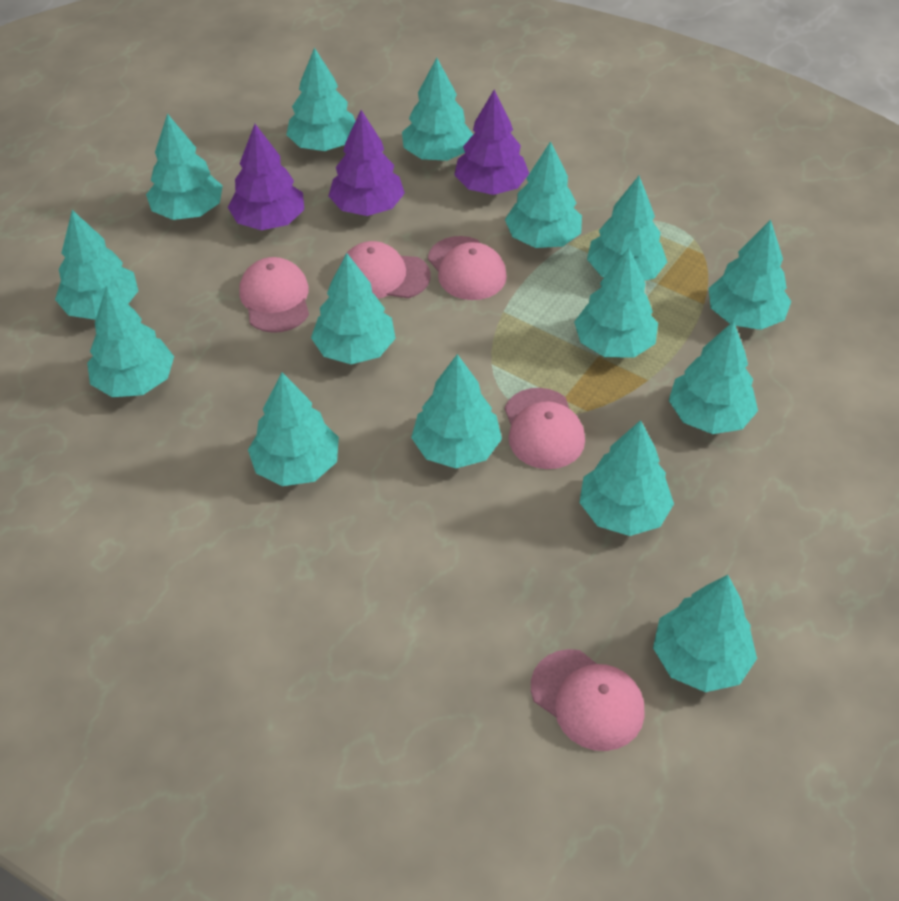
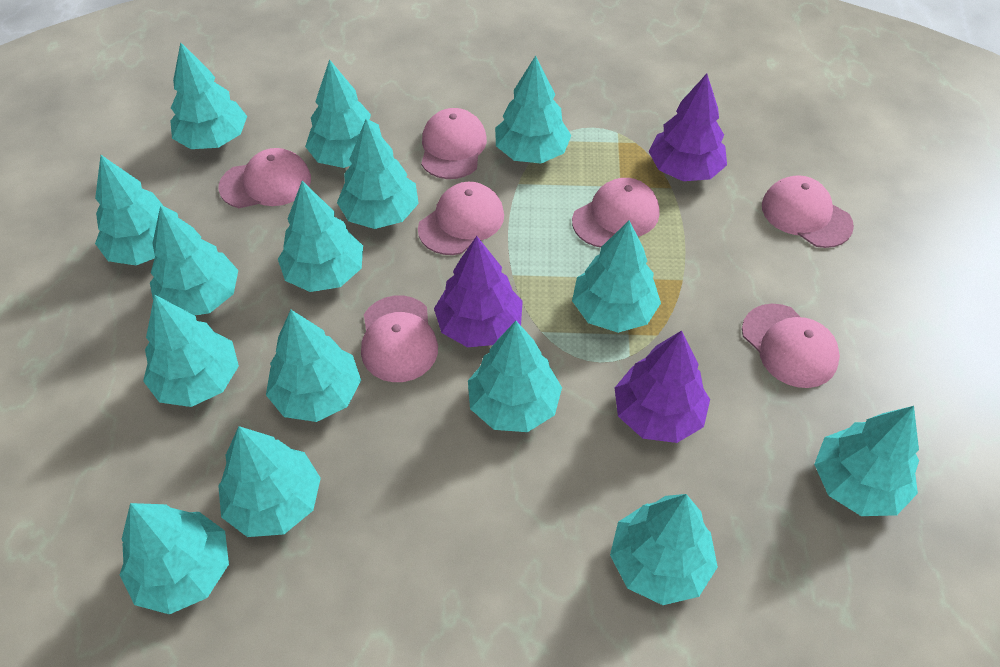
pink cap: 5 -> 7

